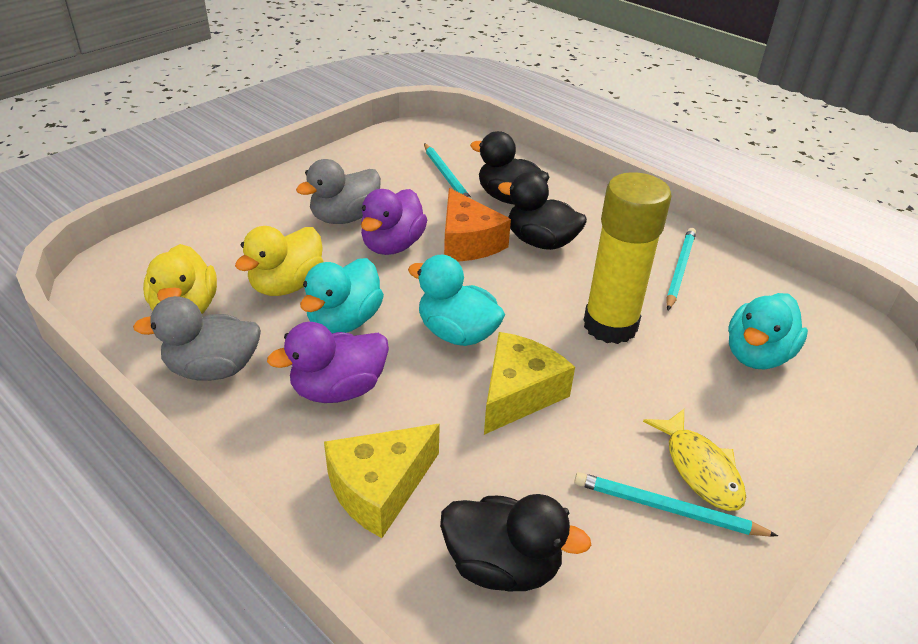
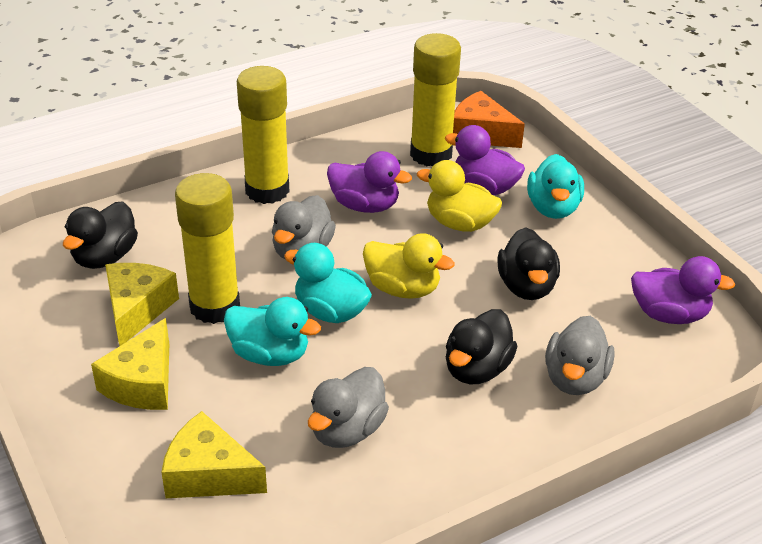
grey duck: 2 -> 3
purple duck: 2 -> 3
turquoise pencil: 3 -> 0
yellow cheese: 2 -> 3
yellow fish: 1 -> 0
yellow glue stick: 1 -> 3

